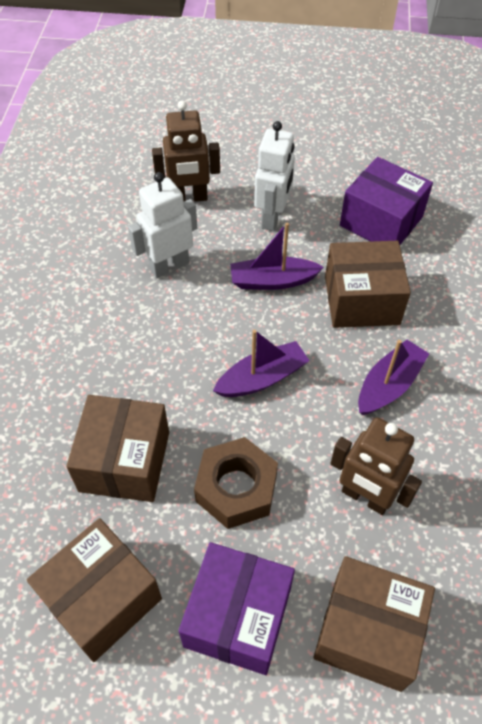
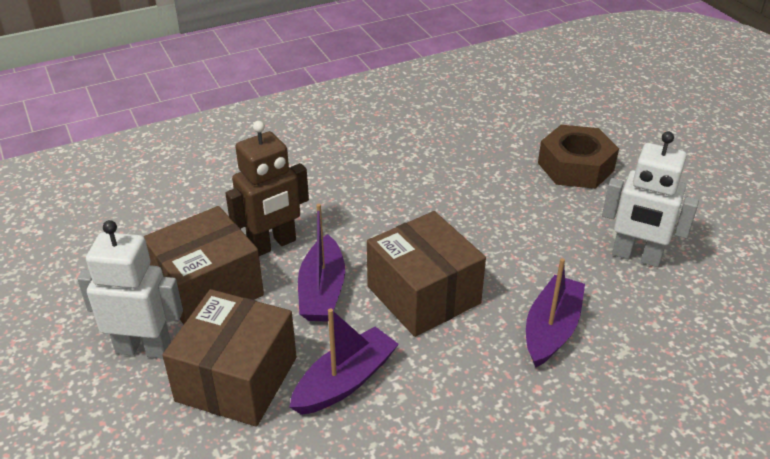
brown box: 4 -> 3
brown robot: 2 -> 1
purple box: 2 -> 0

